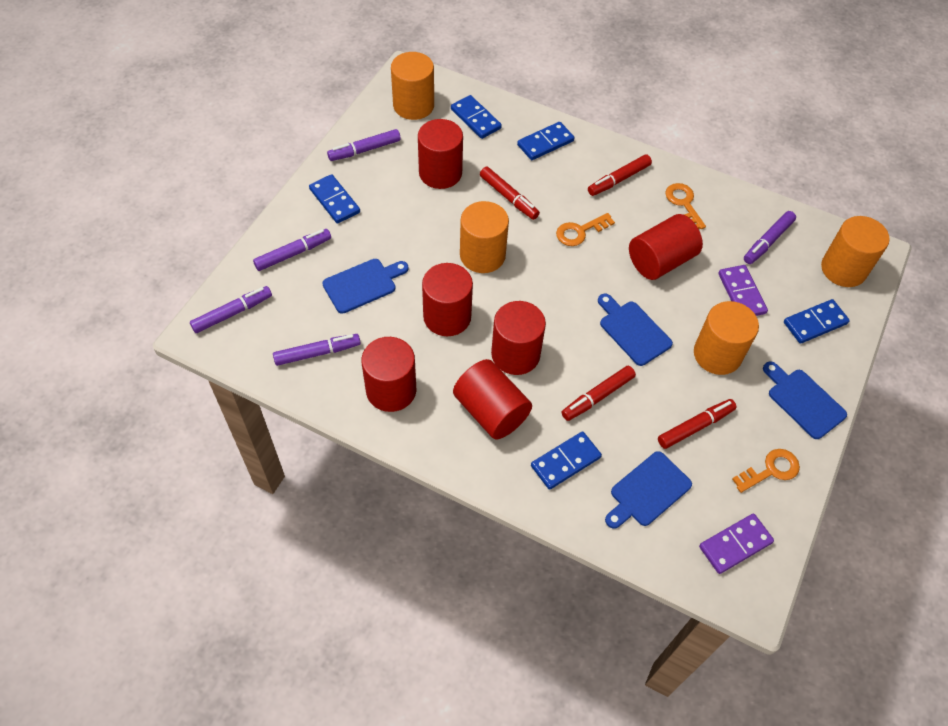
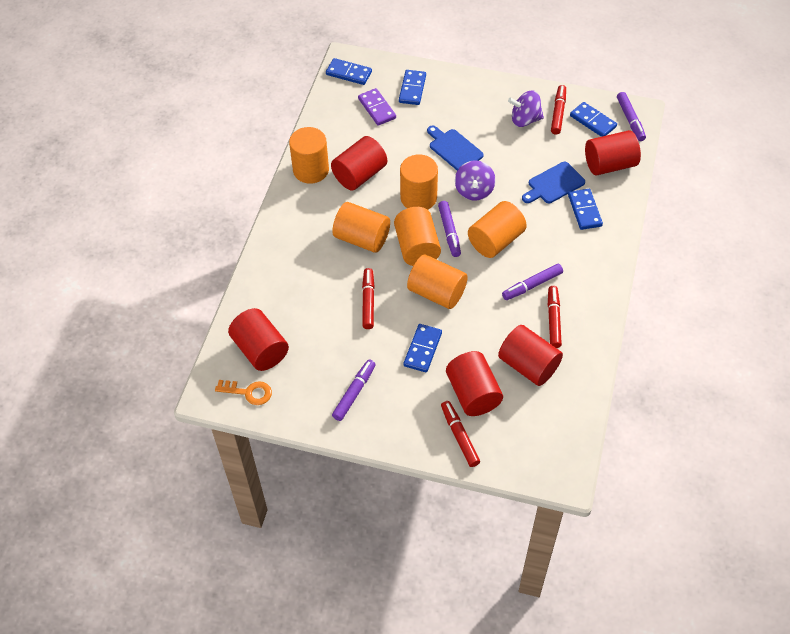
blue cutting board: 4 -> 2
orange cylinder: 4 -> 6
orange key: 3 -> 1
purple domino: 2 -> 1
purple marker: 5 -> 4
purple spinning top: 0 -> 2
red cylinder: 6 -> 5

